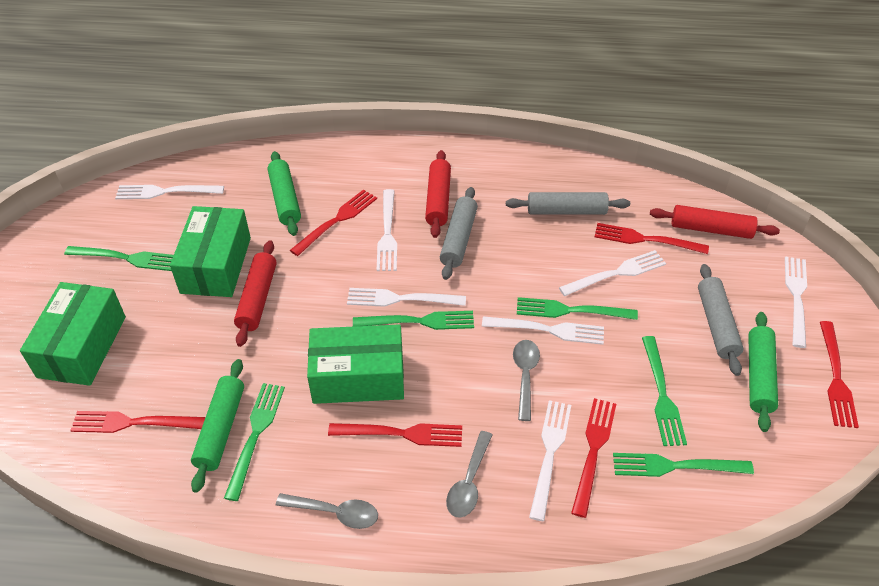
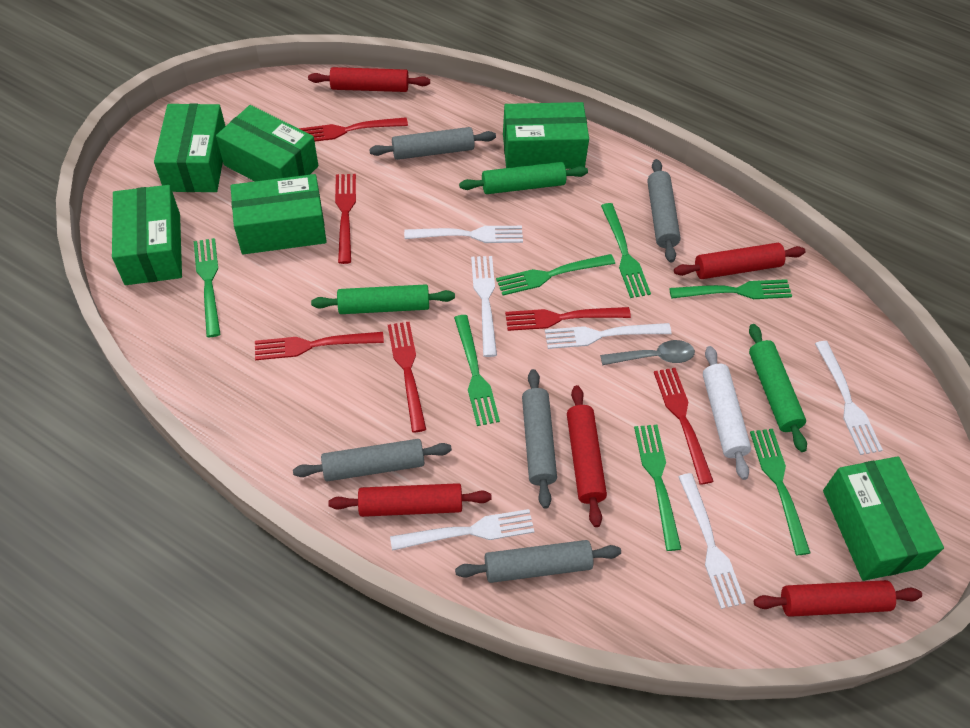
green box: 3 -> 6
green fork: 6 -> 7
grey rolling pin: 3 -> 5
grey spoon: 3 -> 1
red rolling pin: 3 -> 5
white fork: 7 -> 6
white rolling pin: 0 -> 1

